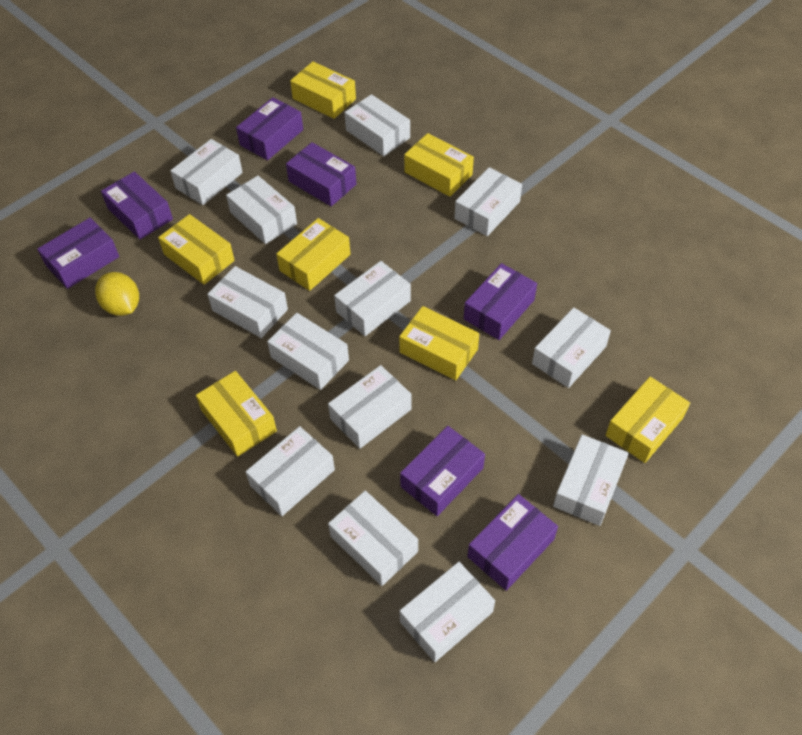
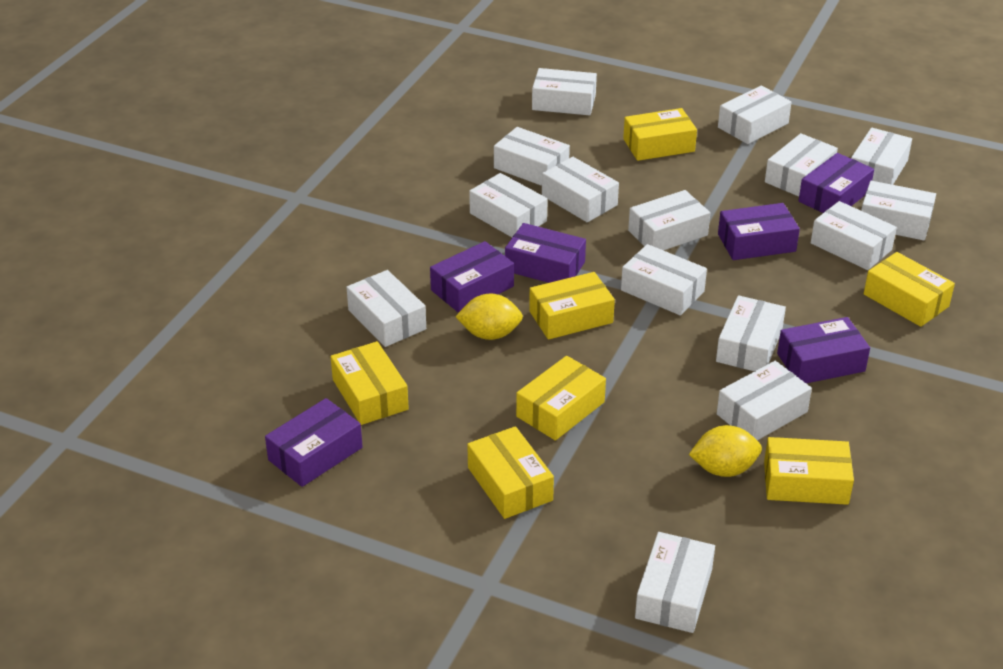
purple box: 7 -> 6
white box: 13 -> 15
yellow lemon: 1 -> 2

